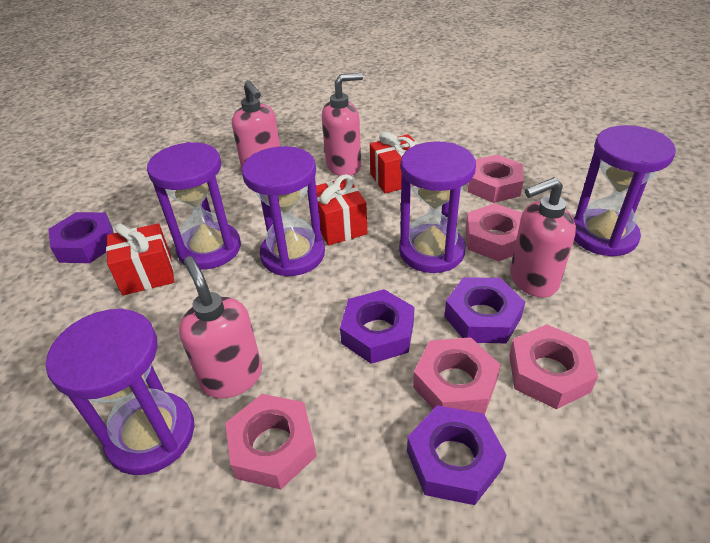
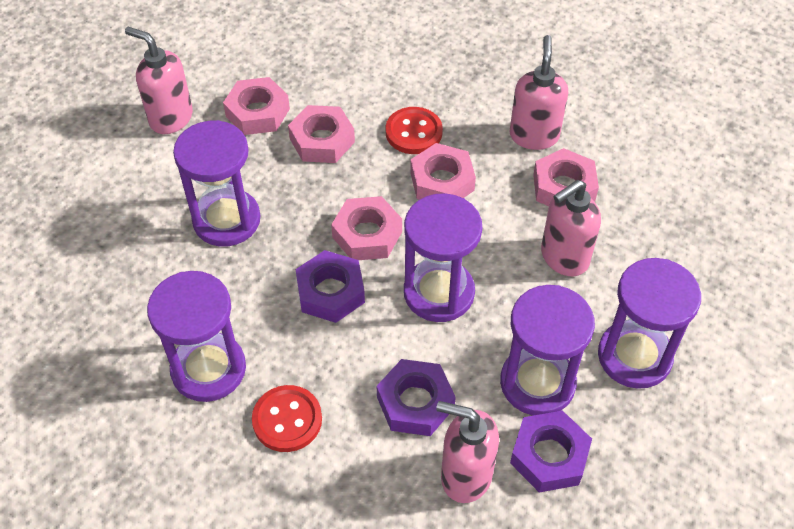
purple nut: 4 -> 3
red button: 0 -> 2
red gift: 3 -> 0

